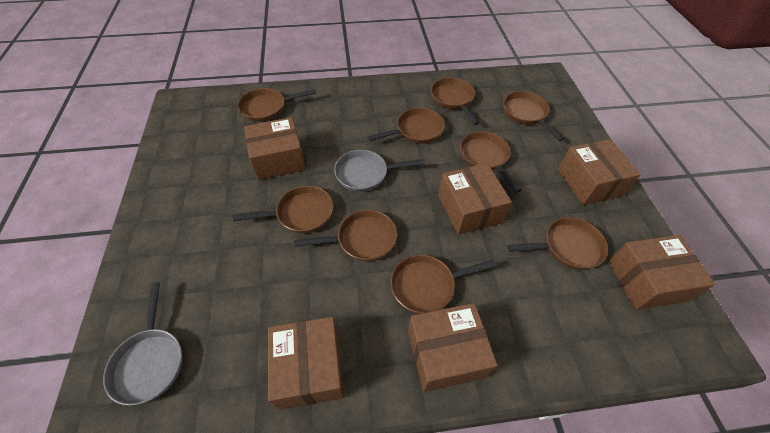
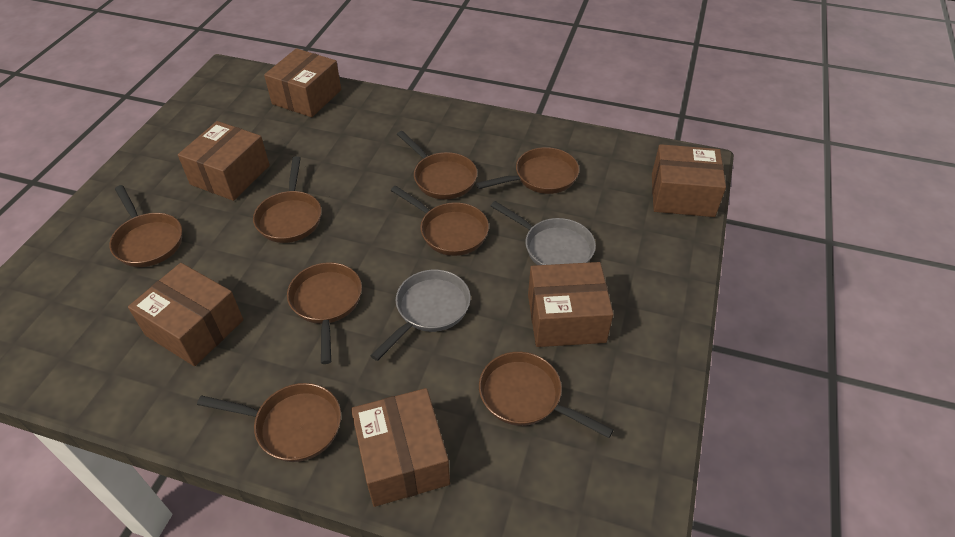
brown pan: 9 -> 8

